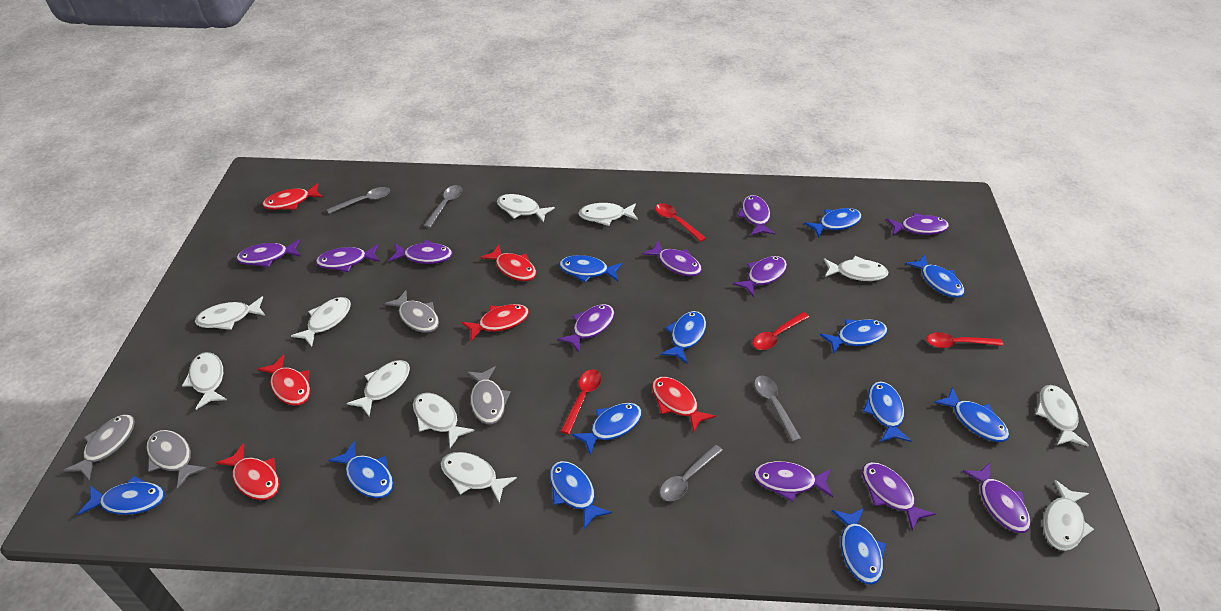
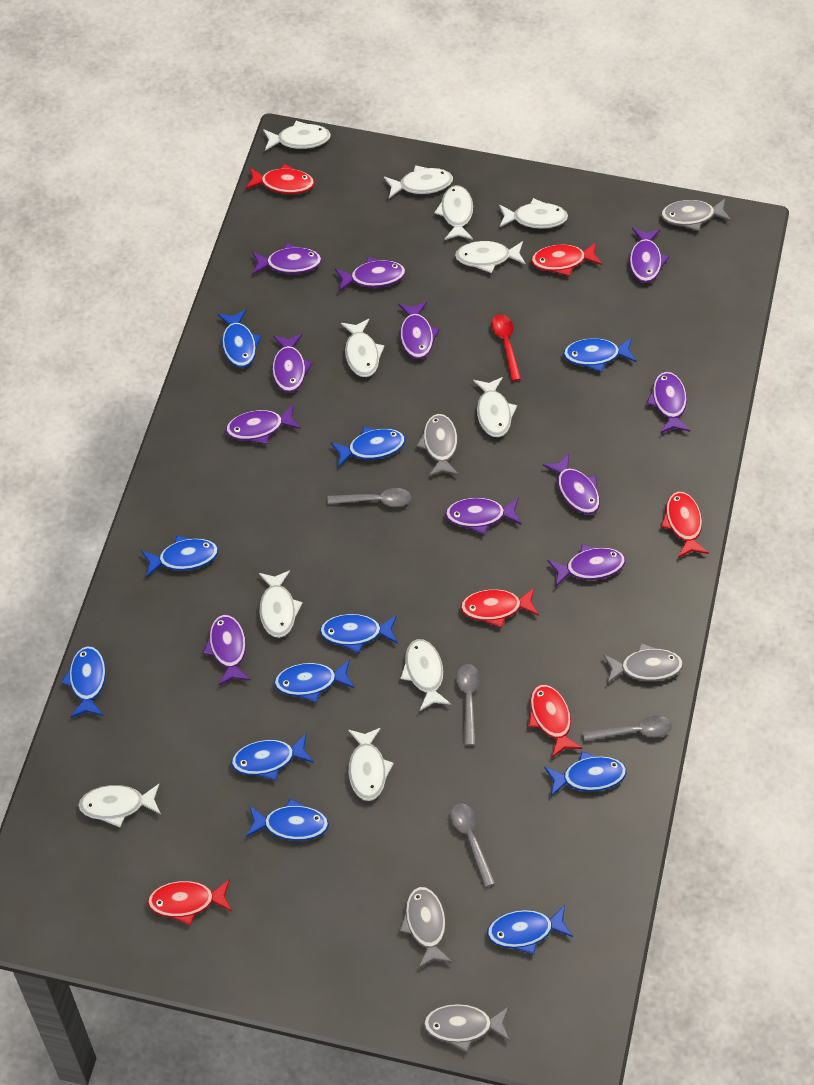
blue fish: 12 -> 11
grey fish: 4 -> 5
red spoon: 4 -> 1

